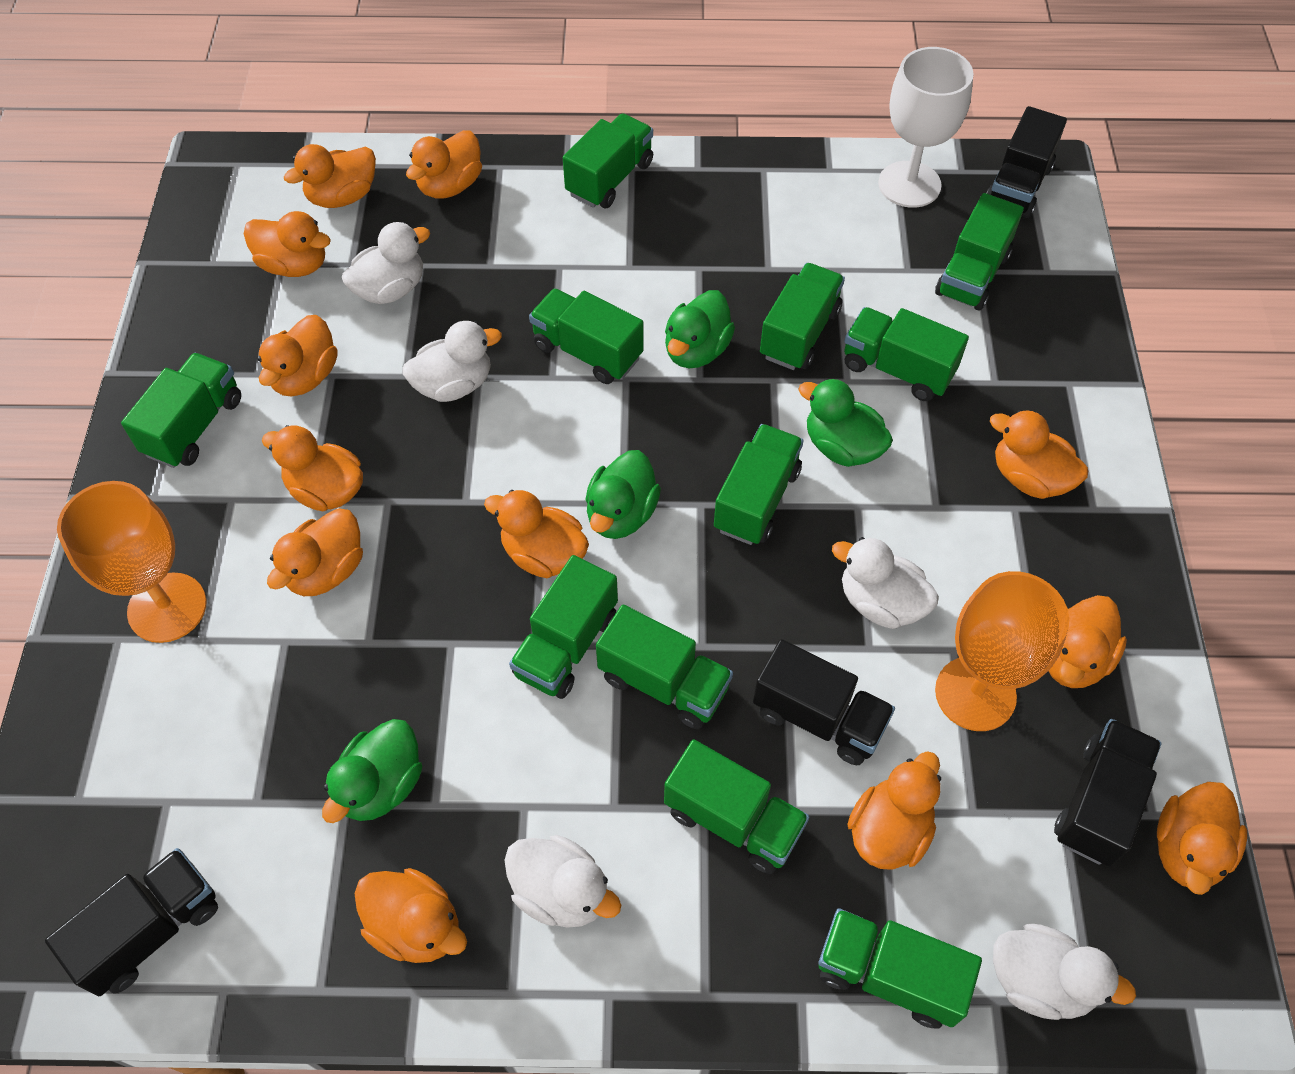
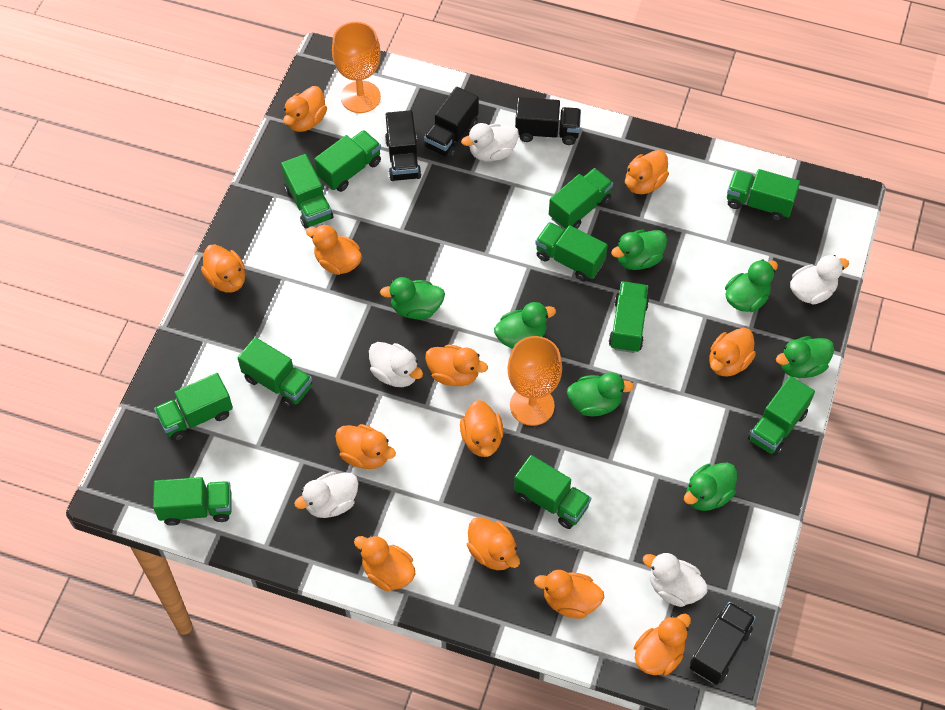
green duck: 4 -> 7
white goblet: 1 -> 0

